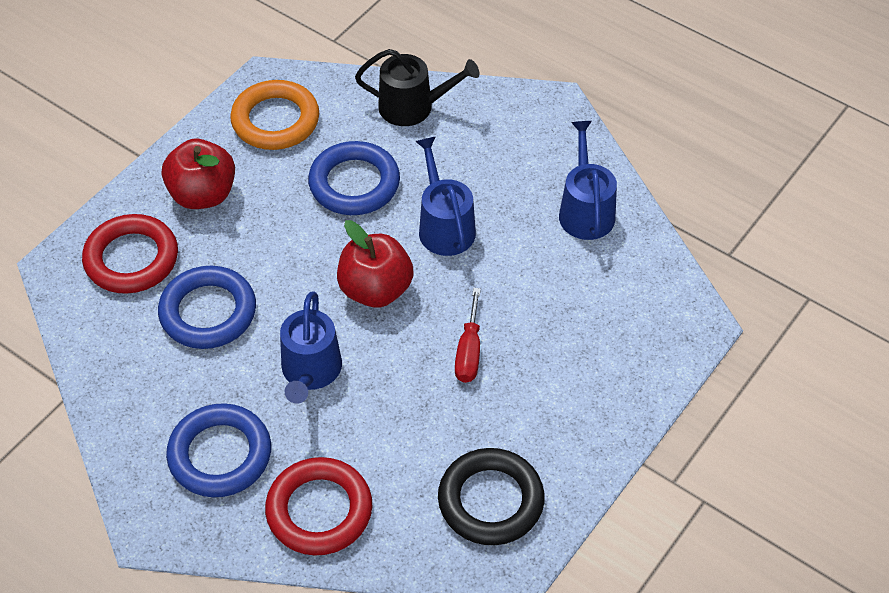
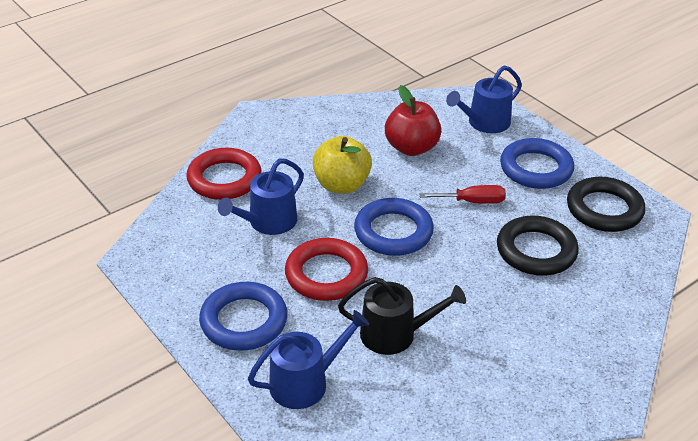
black ring: 1 -> 2
orange ring: 1 -> 0
red apple: 2 -> 1
yellow apple: 0 -> 1

